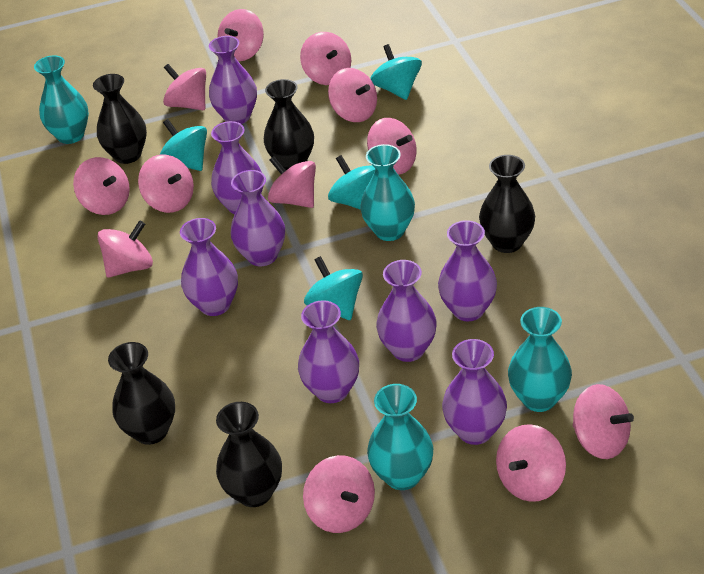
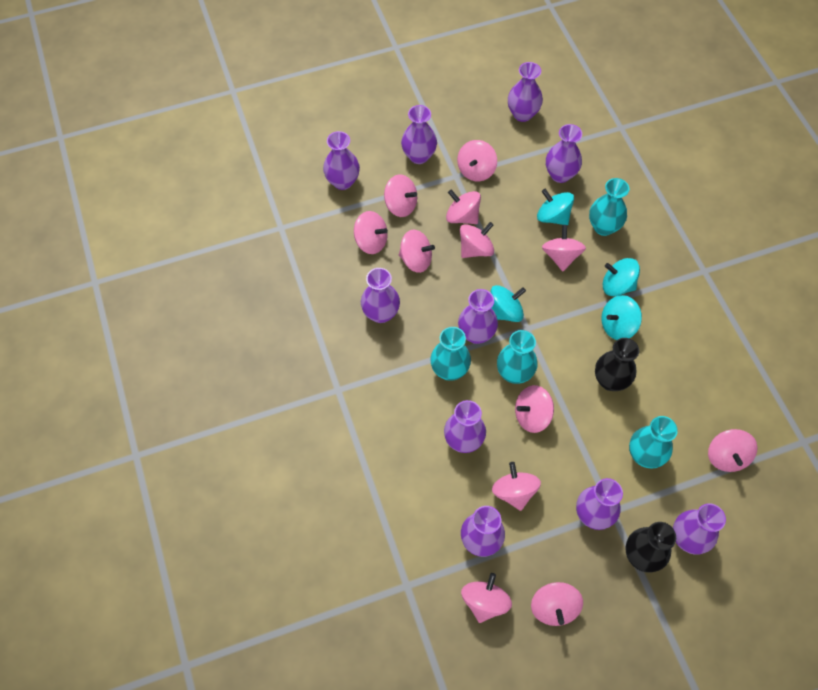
black vase: 5 -> 2
purple vase: 8 -> 10

